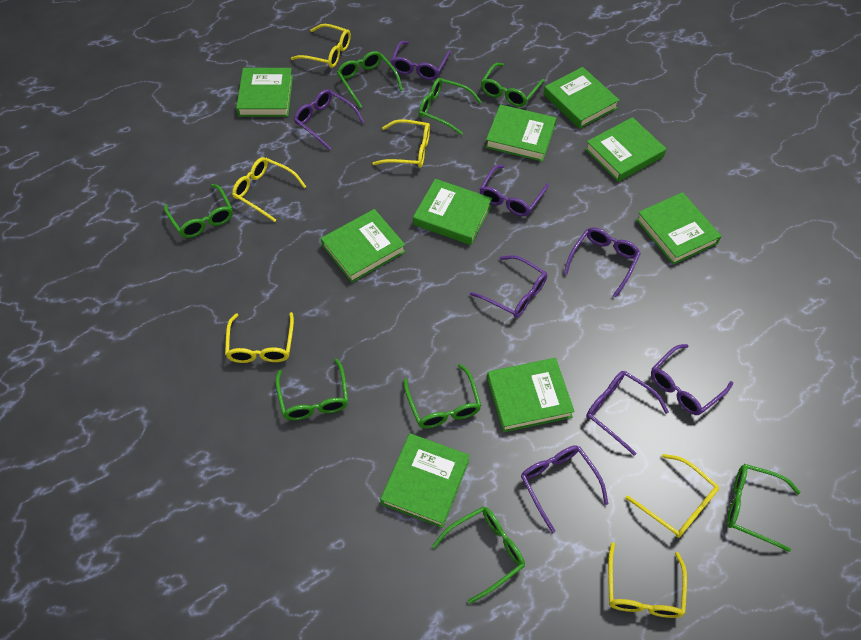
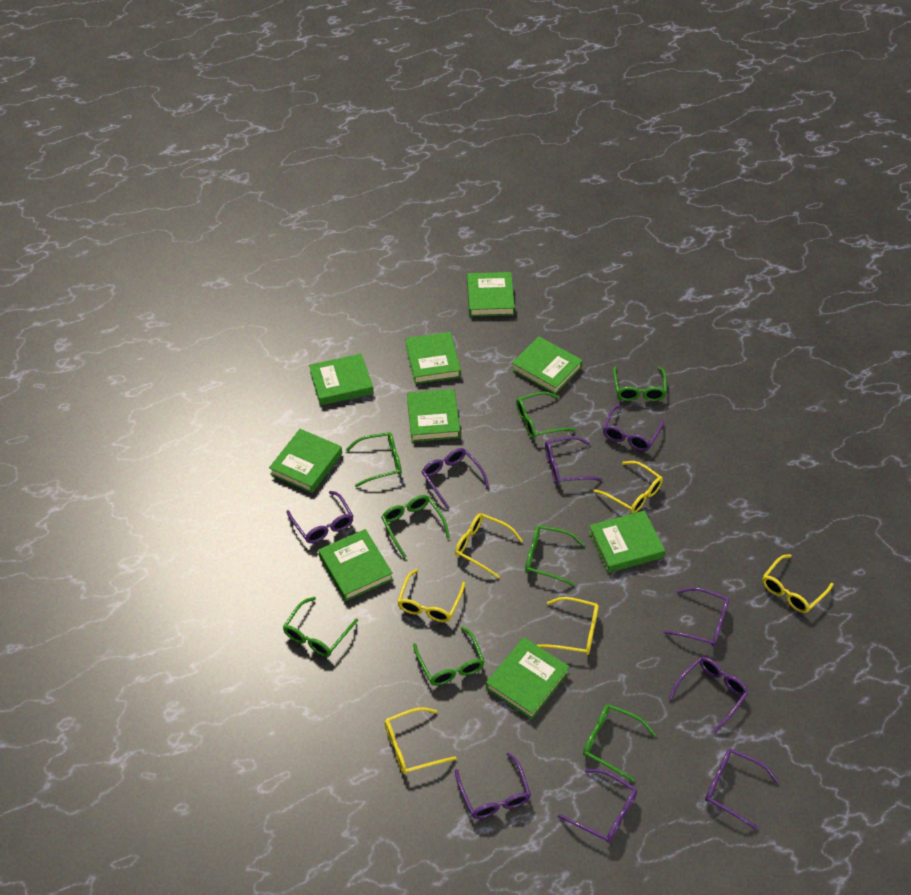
purple glasses: 8 -> 9

